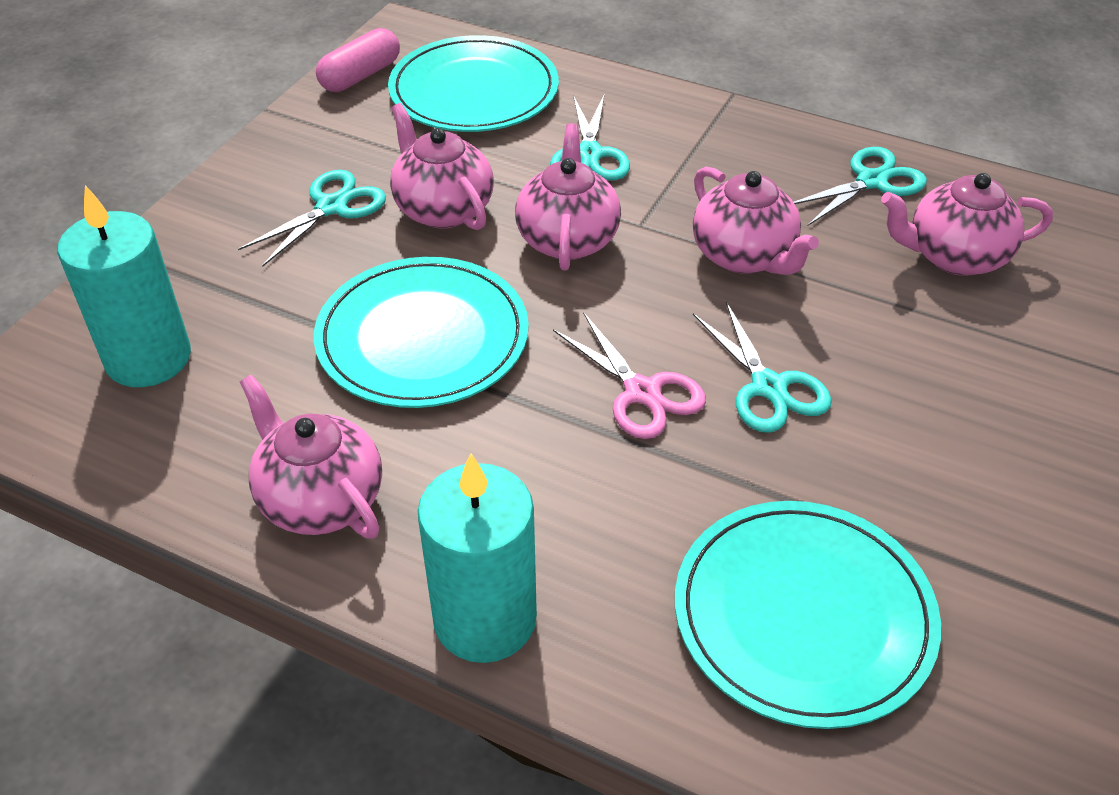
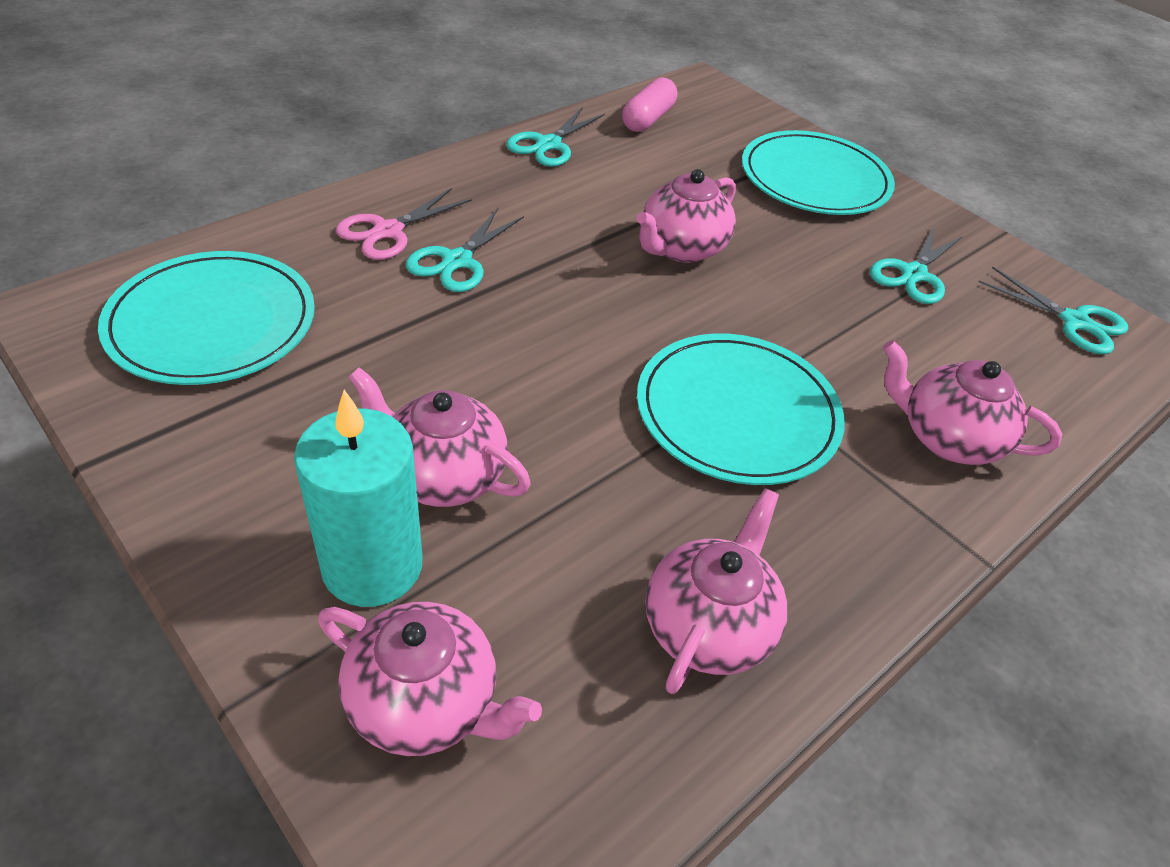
turquoise candle: 2 -> 1

